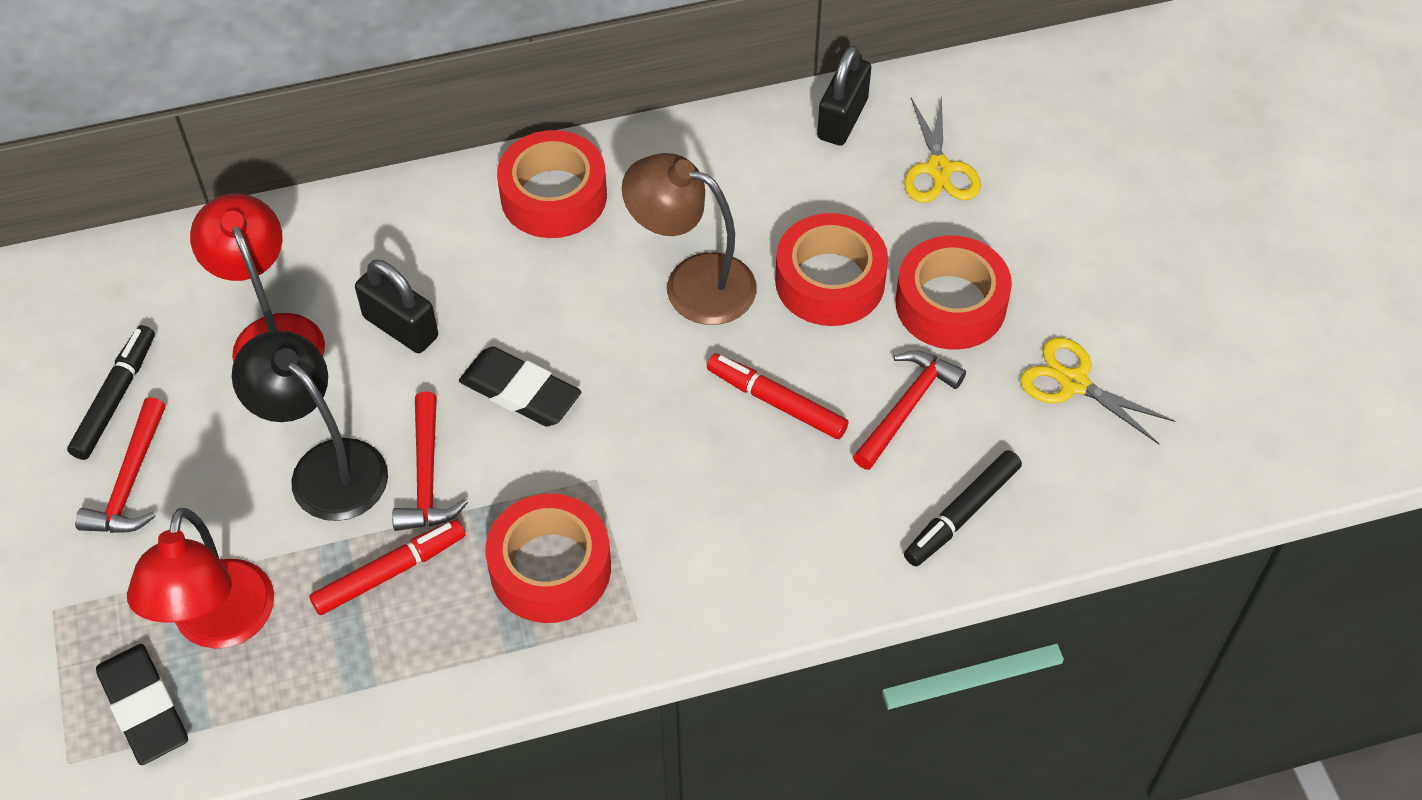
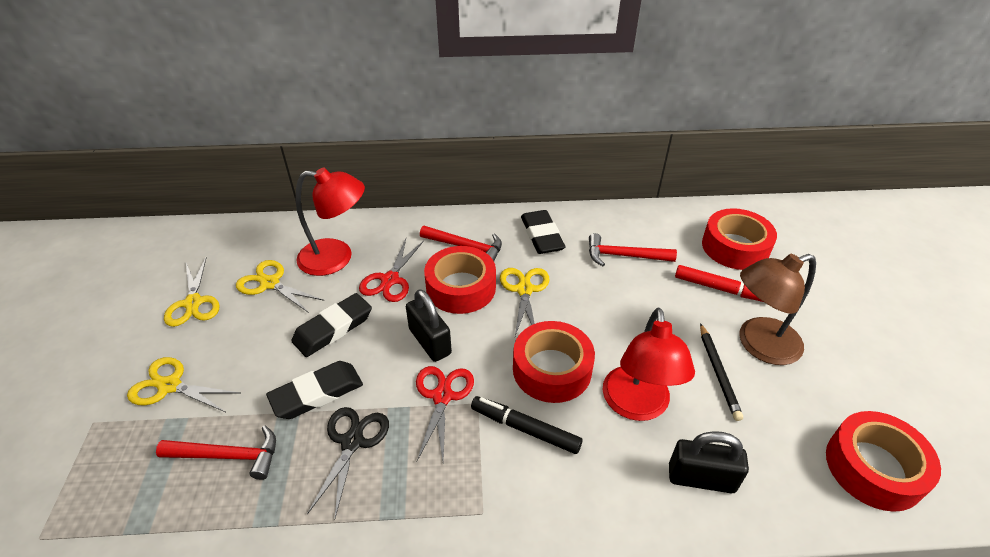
black eraser: 2 -> 3
black lamp: 1 -> 0
black marker: 2 -> 1
black pencil: 0 -> 1
black scissors: 0 -> 1
red marker: 2 -> 1
red scissors: 0 -> 2
yellow scissors: 2 -> 4

